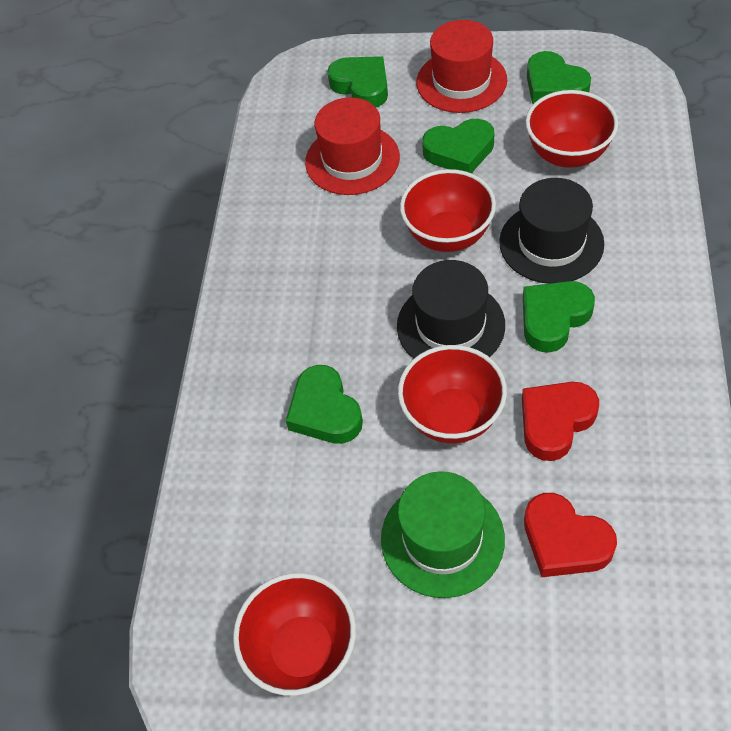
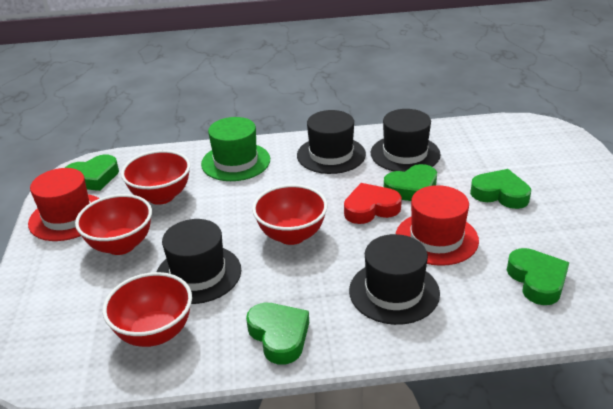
black hat: 2 -> 4
red heart: 2 -> 1

